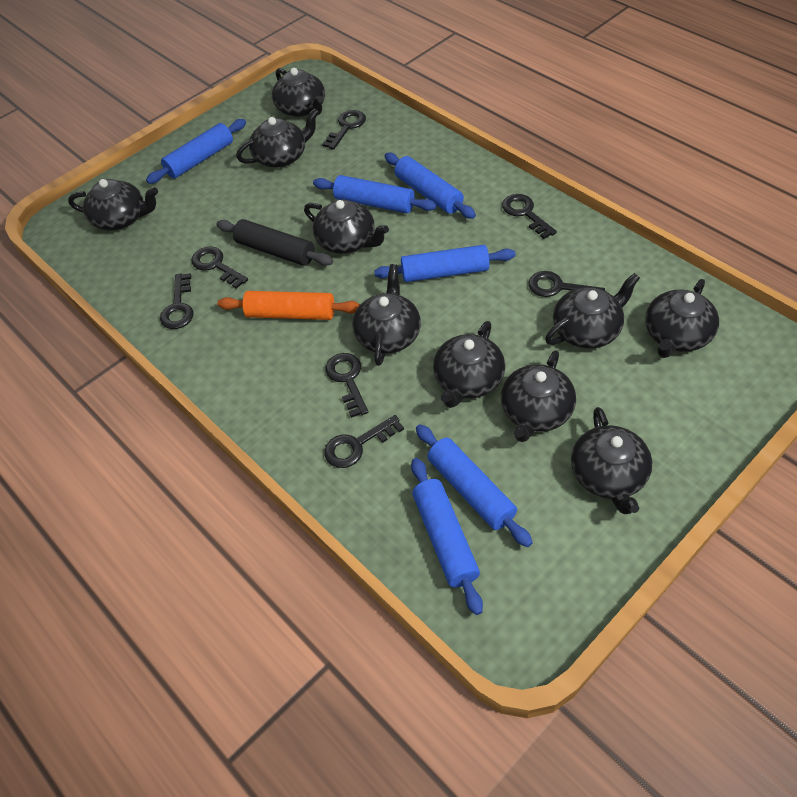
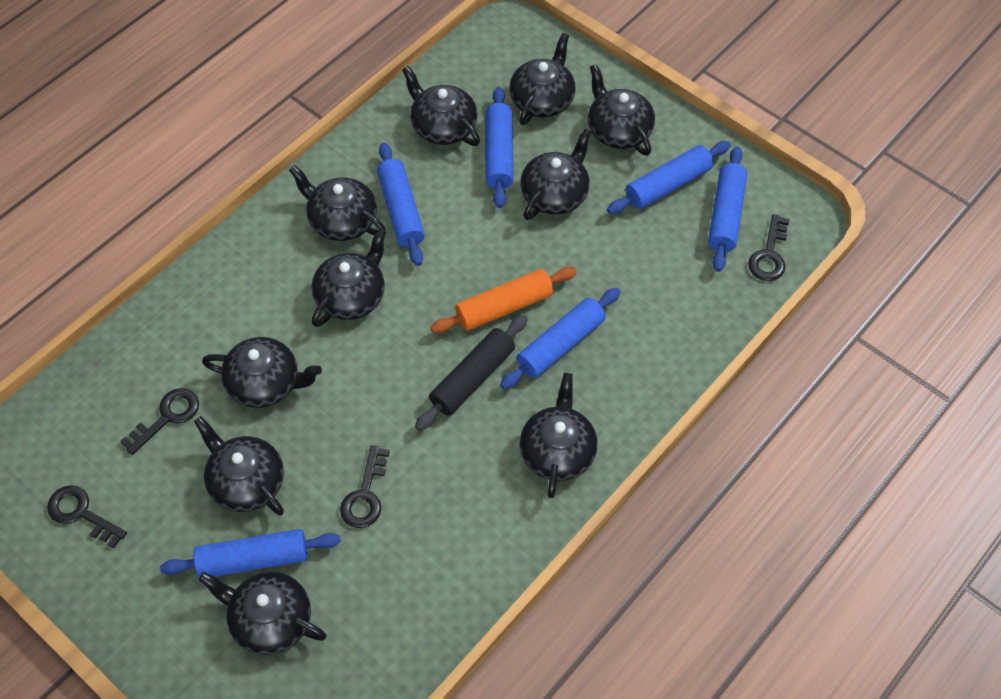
black key: 7 -> 4

